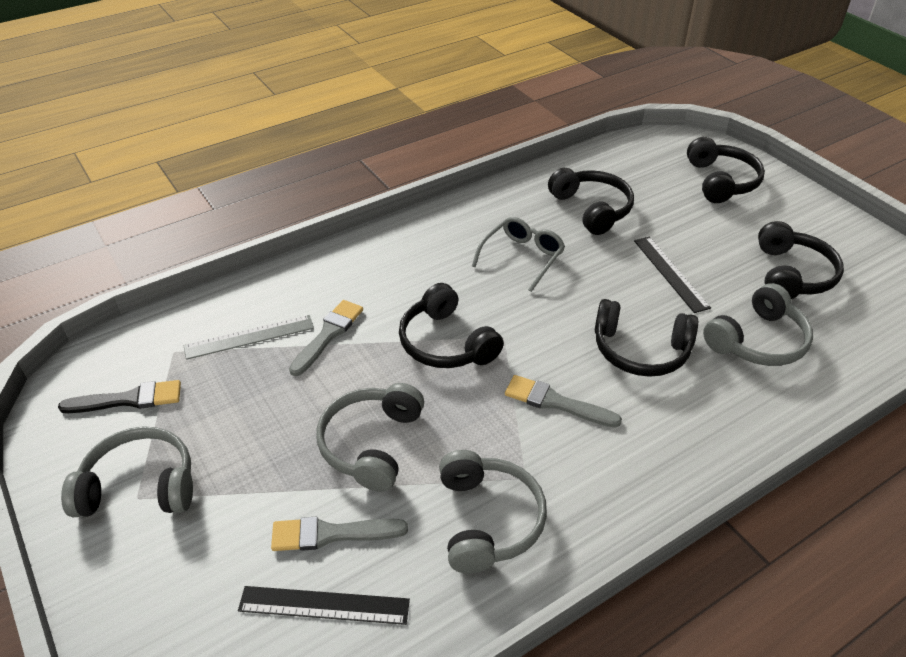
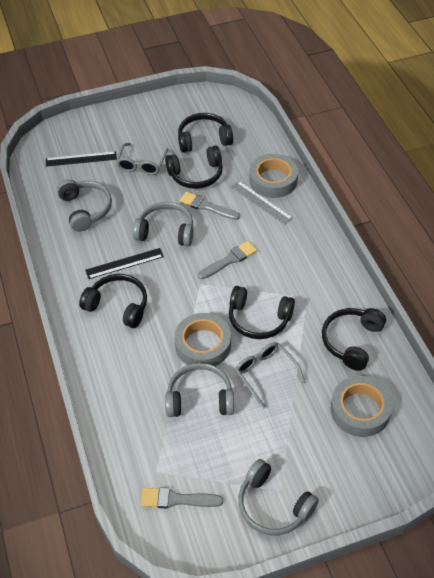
black brush: 1 -> 0
grey glasses: 1 -> 2
grey tape: 0 -> 3

